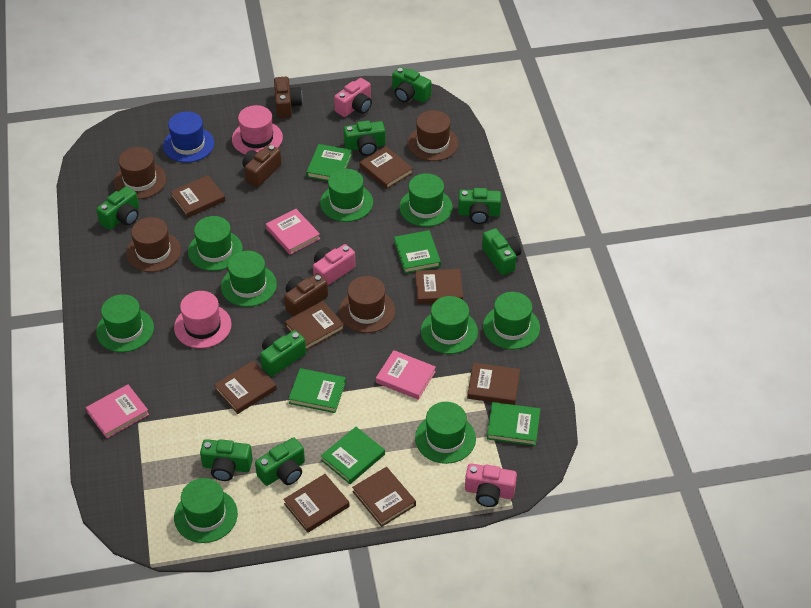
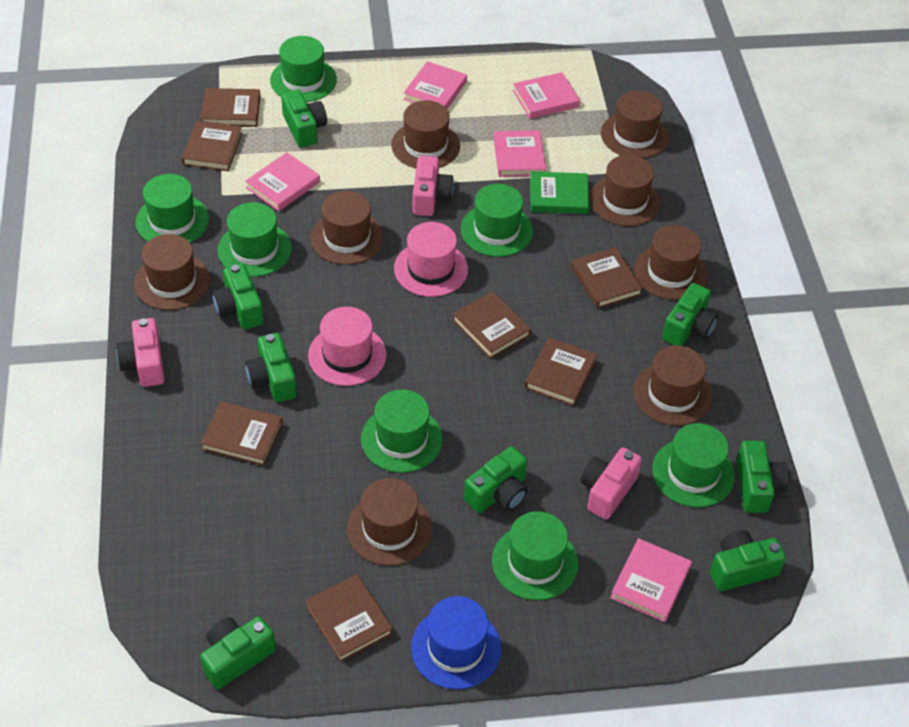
brown book: 8 -> 7
brown camera: 3 -> 0
brown hat: 4 -> 8
green book: 5 -> 1
green hat: 9 -> 7
pink book: 3 -> 5

